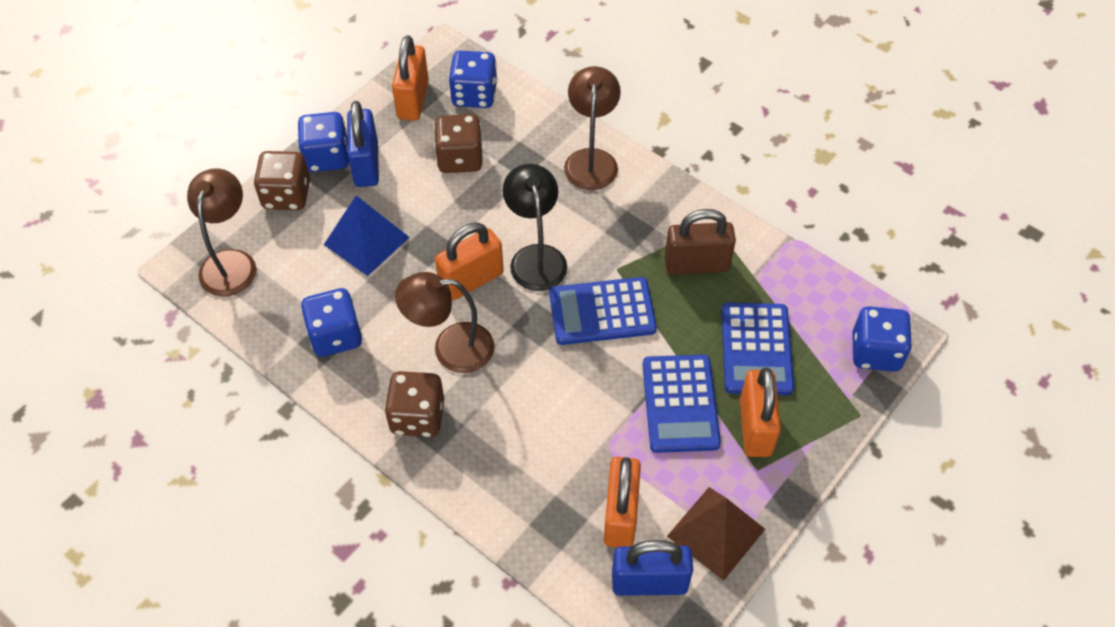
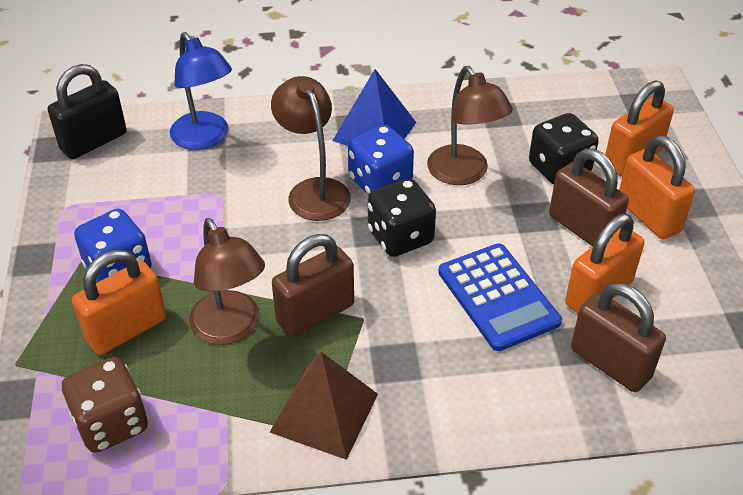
black dice: 0 -> 2
black lamp: 1 -> 0
black padlock: 0 -> 1
blue calculator: 3 -> 1
blue dice: 4 -> 2
blue lamp: 0 -> 1
blue padlock: 2 -> 0
brown dice: 3 -> 1
brown padlock: 1 -> 3

